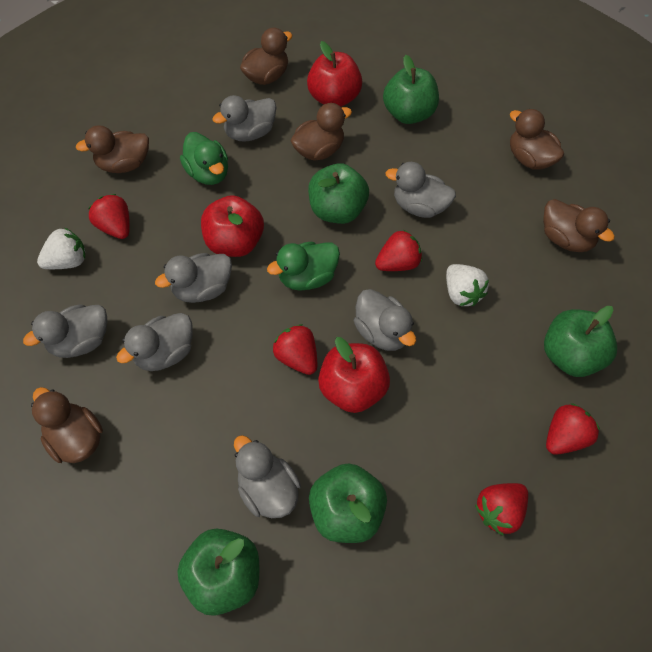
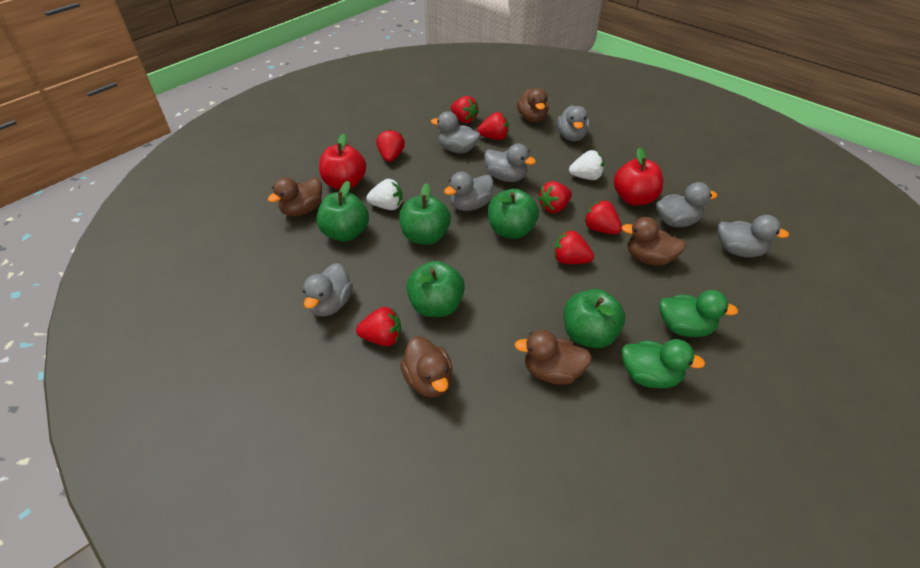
brown duck: 6 -> 5
red apple: 3 -> 2
red strawberry: 5 -> 7

